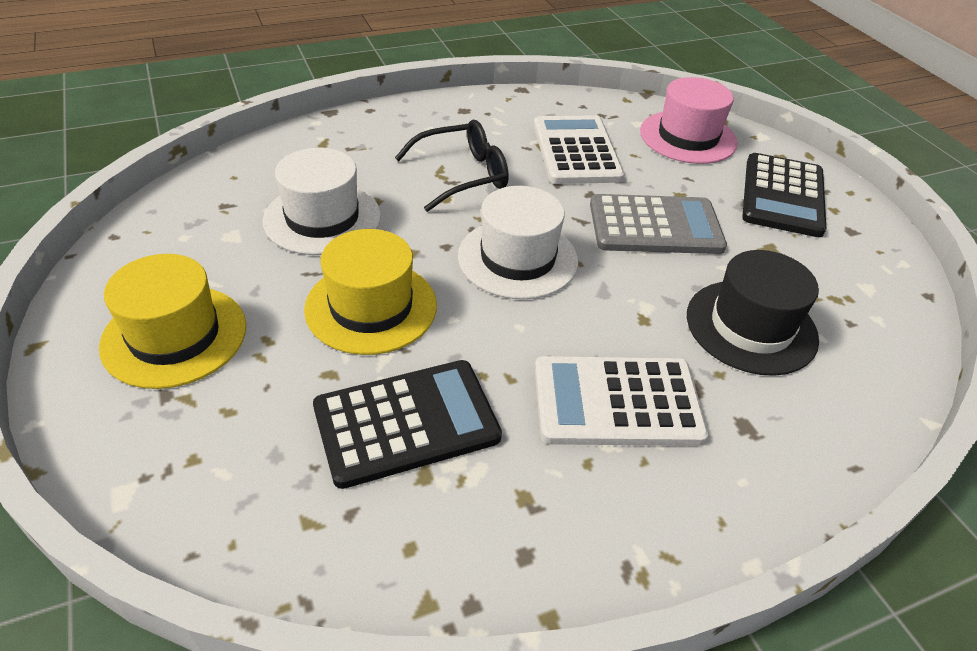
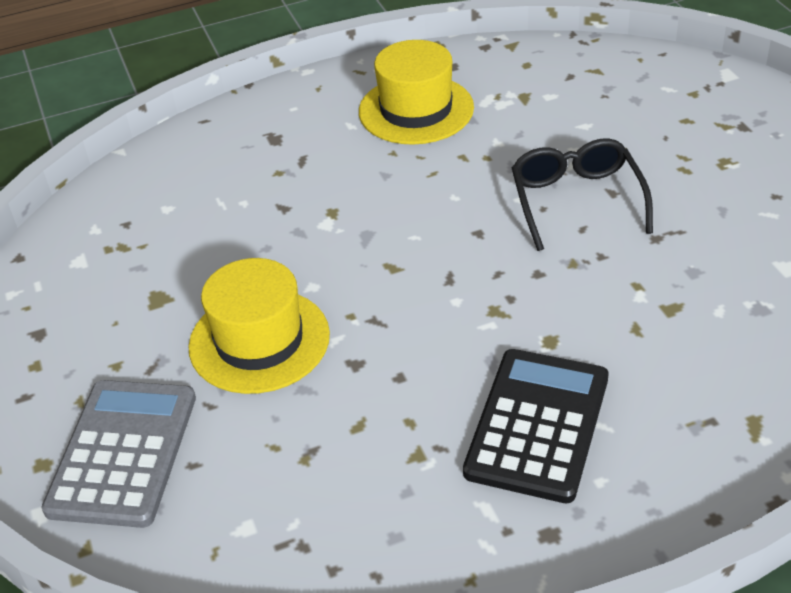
black calculator: 2 -> 1
black hat: 1 -> 0
pink hat: 1 -> 0
white calculator: 2 -> 0
white hat: 2 -> 0

